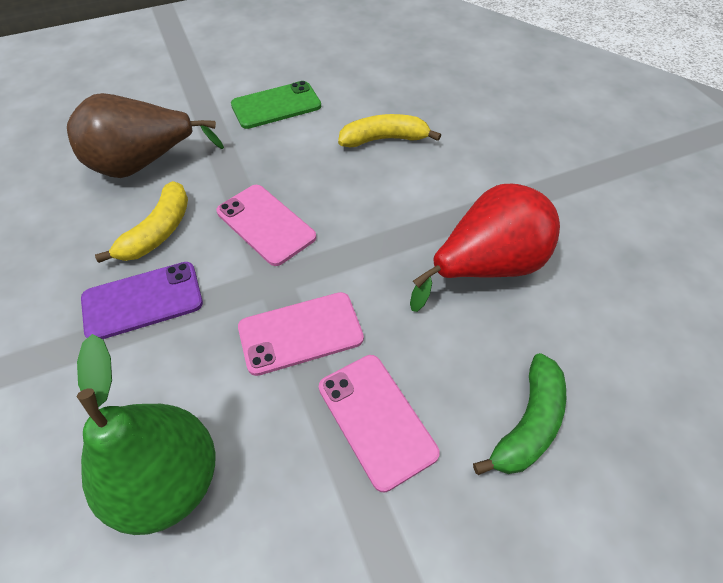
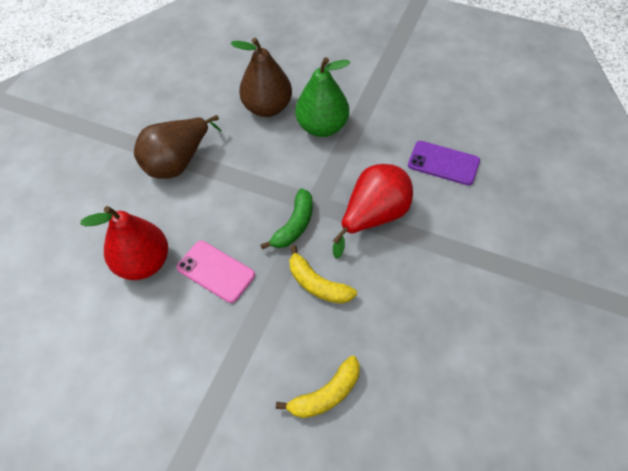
brown pear: 1 -> 2
green phone: 1 -> 0
pink phone: 3 -> 1
red pear: 1 -> 2

